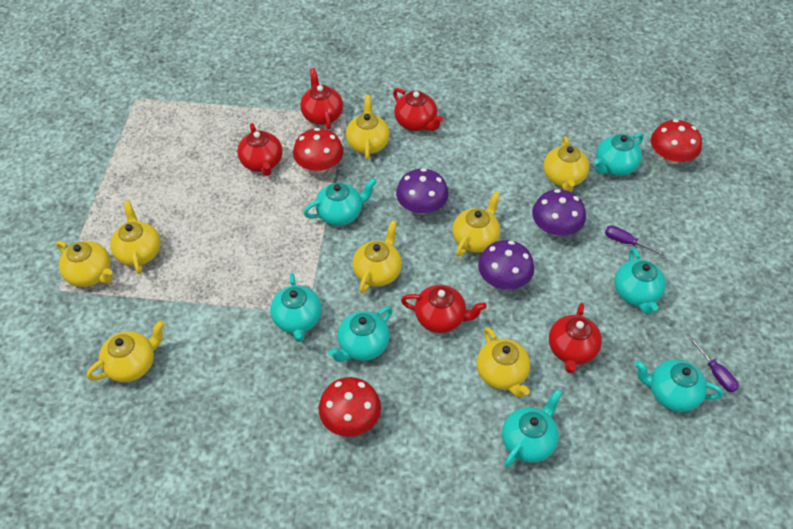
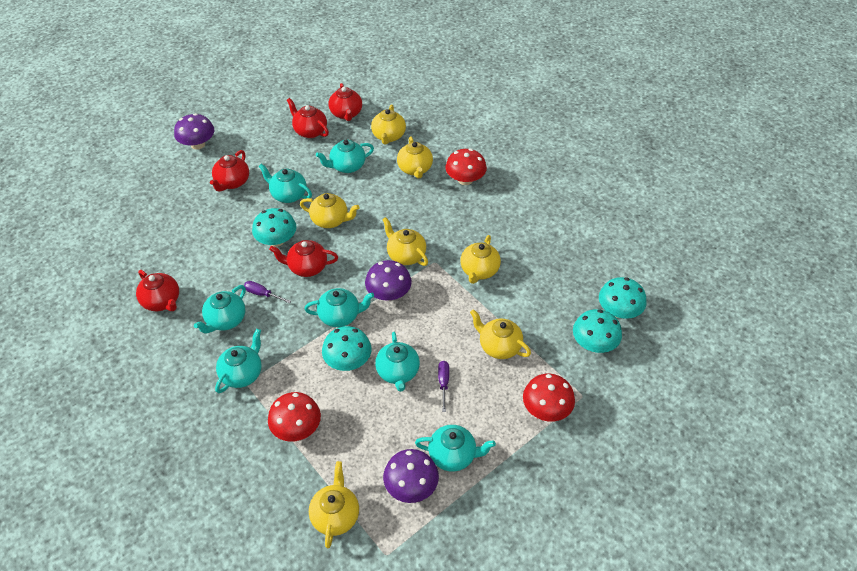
turquoise mushroom: 0 -> 4
yellow teapot: 8 -> 7

